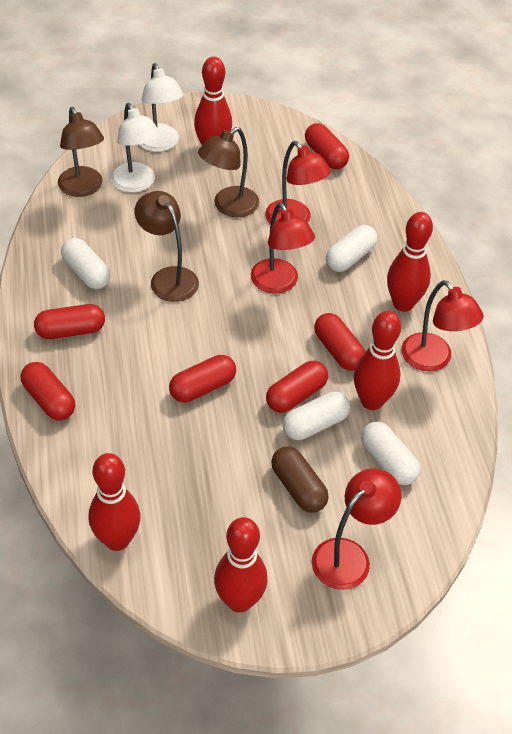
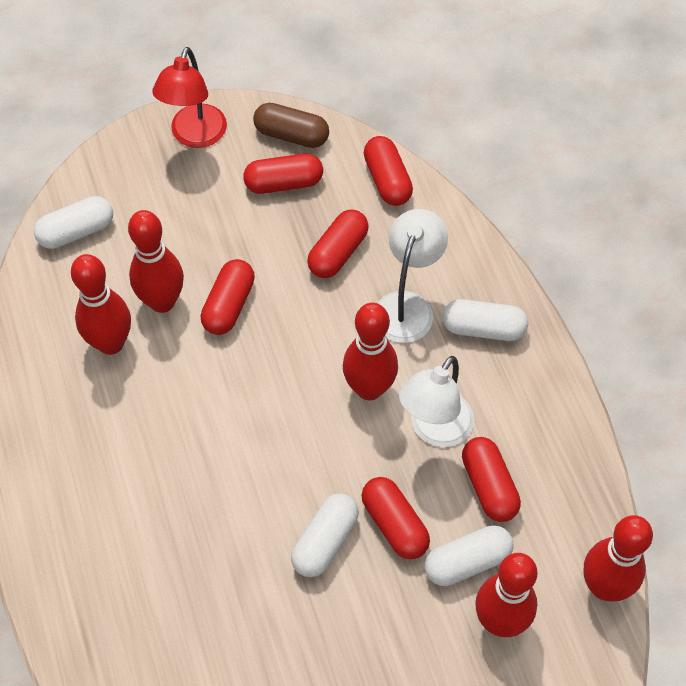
brown lamp: 3 -> 0
red lamp: 4 -> 1

